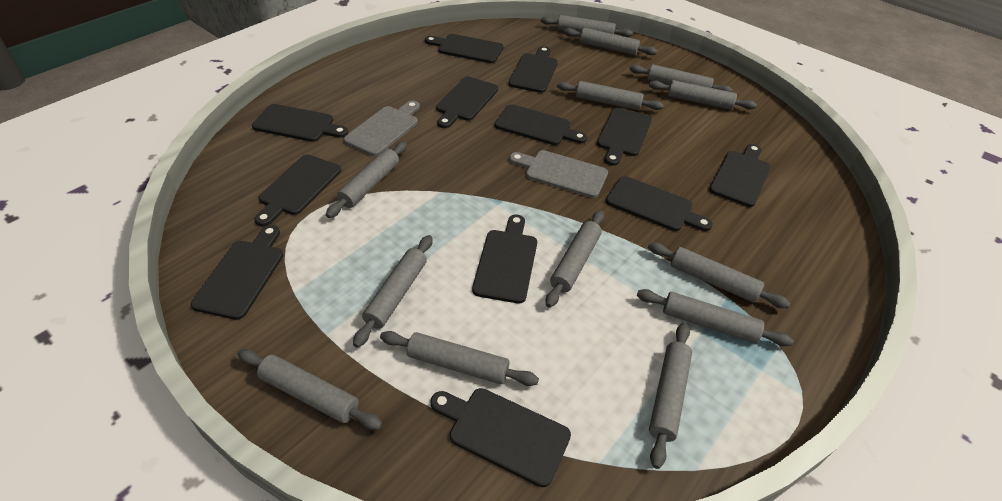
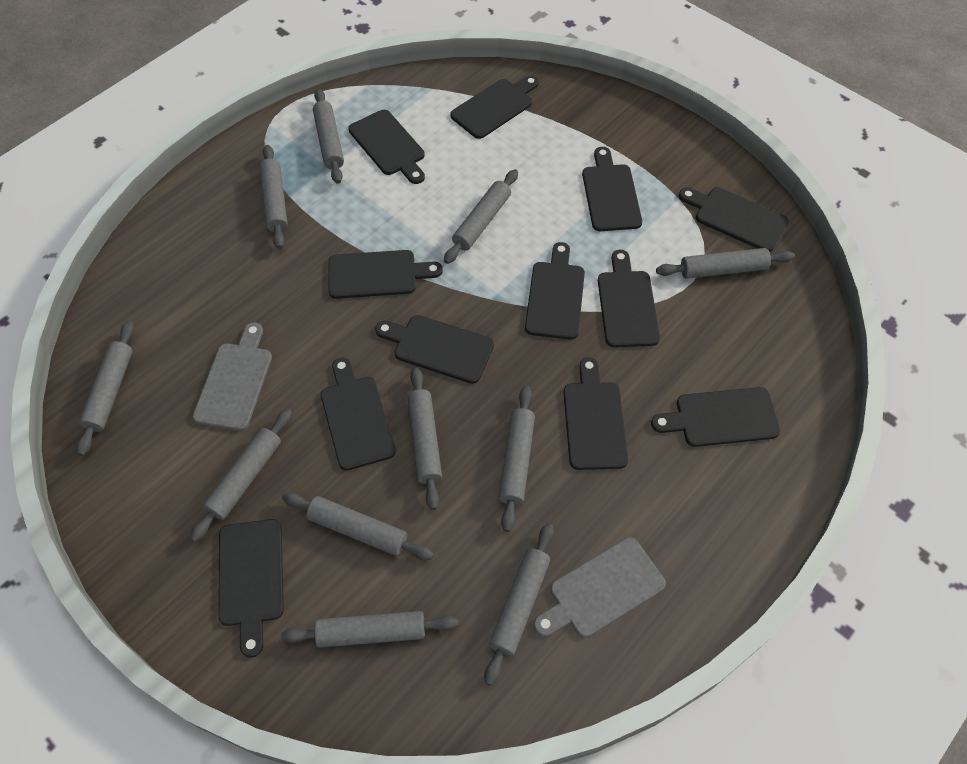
grey rolling pin: 13 -> 11

